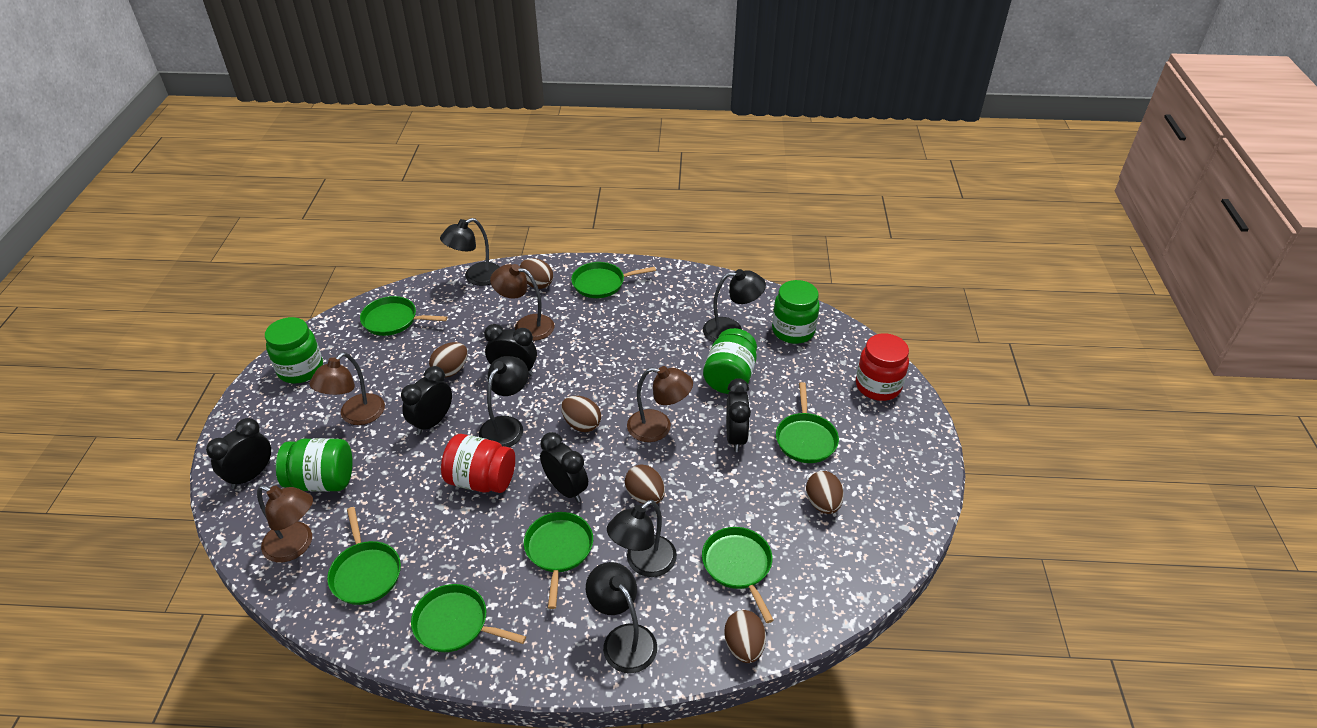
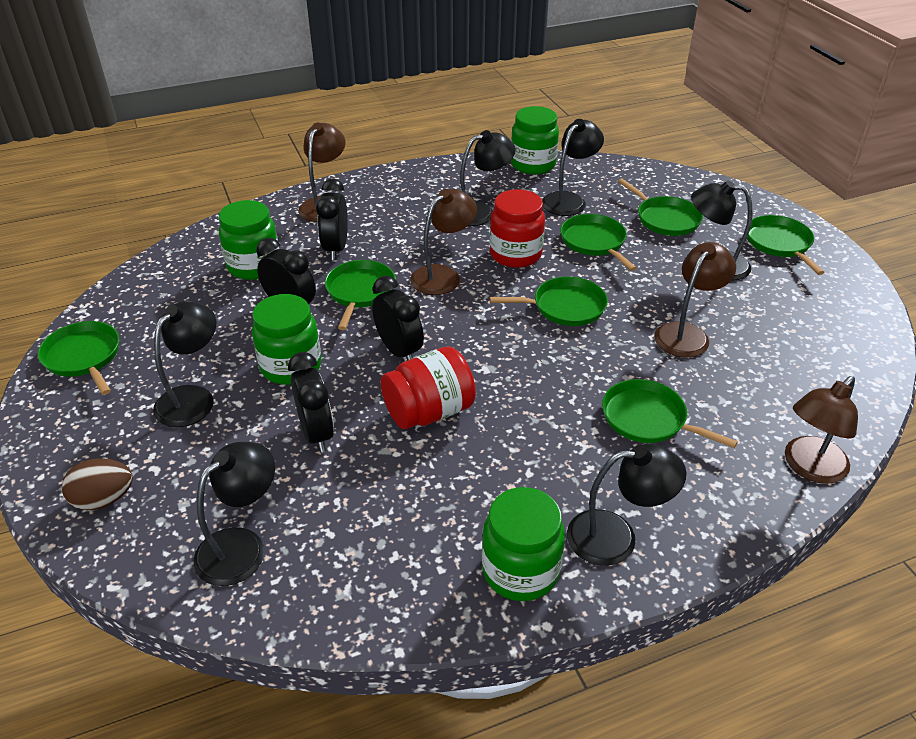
black clock: 5 -> 4
black lamp: 5 -> 6
brown egg: 6 -> 1

